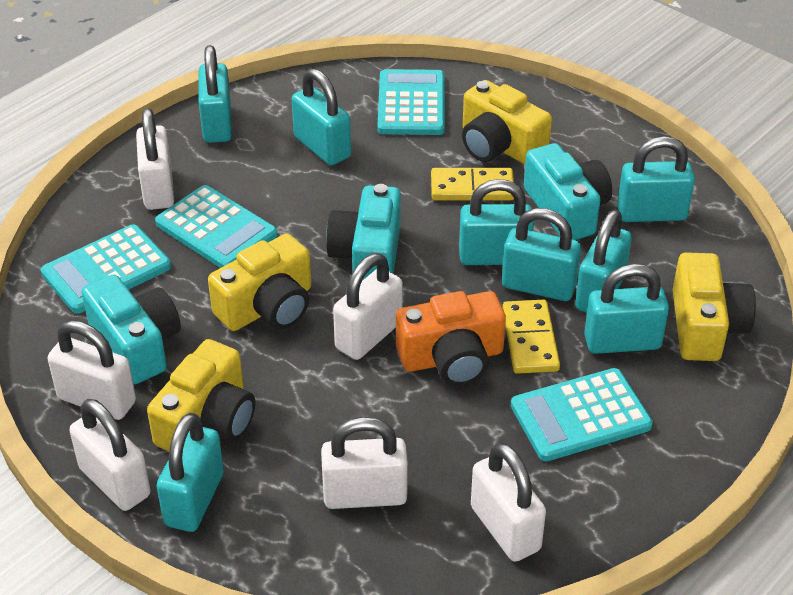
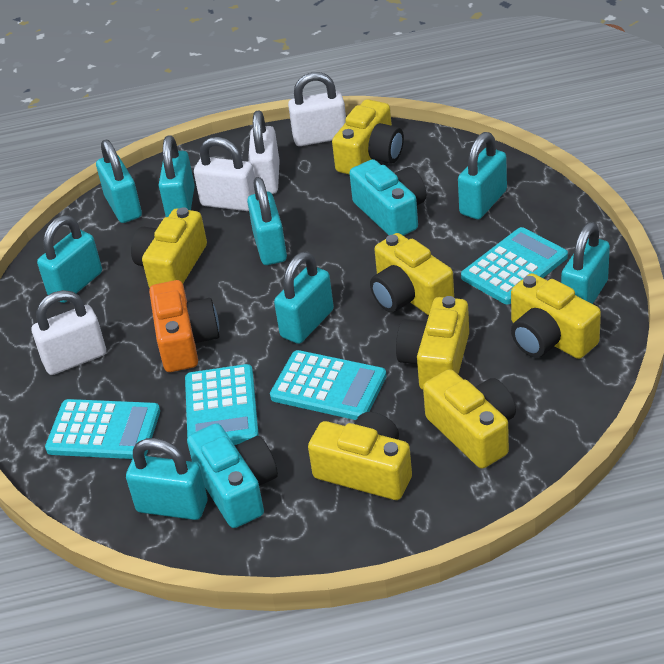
turquoise camera: 3 -> 2
white padlock: 6 -> 4
yellow camera: 4 -> 7
yellow domino: 2 -> 0

